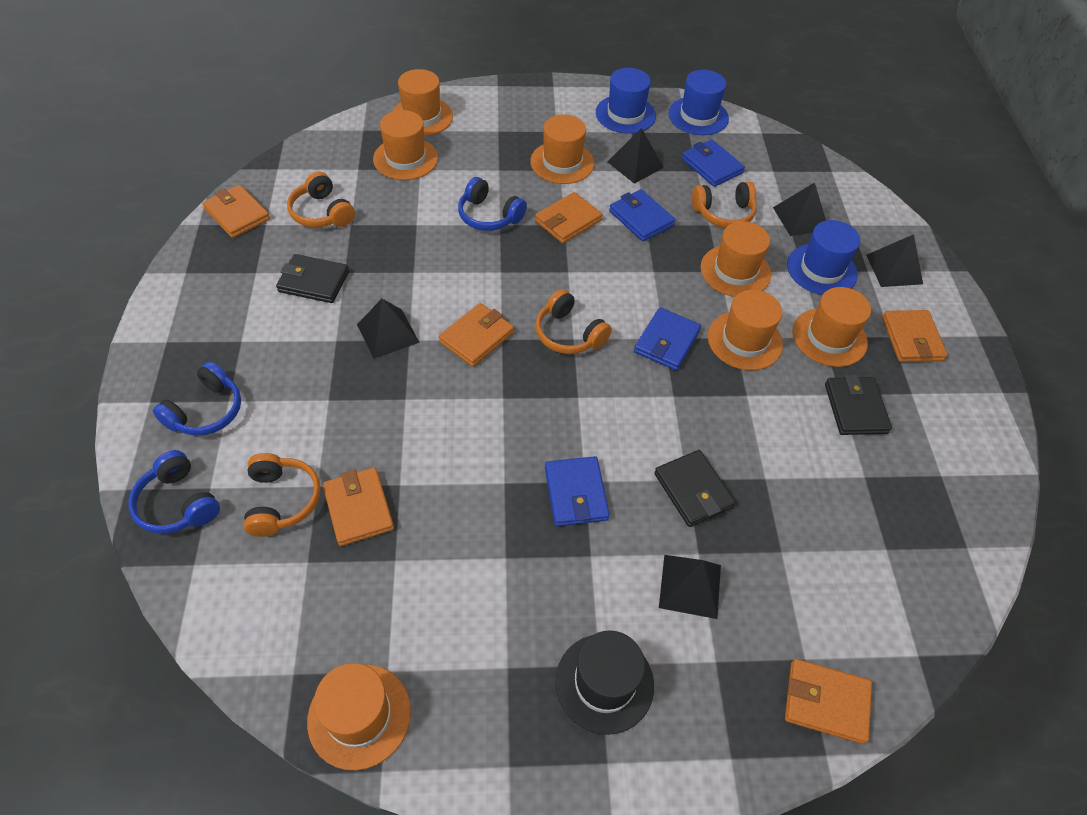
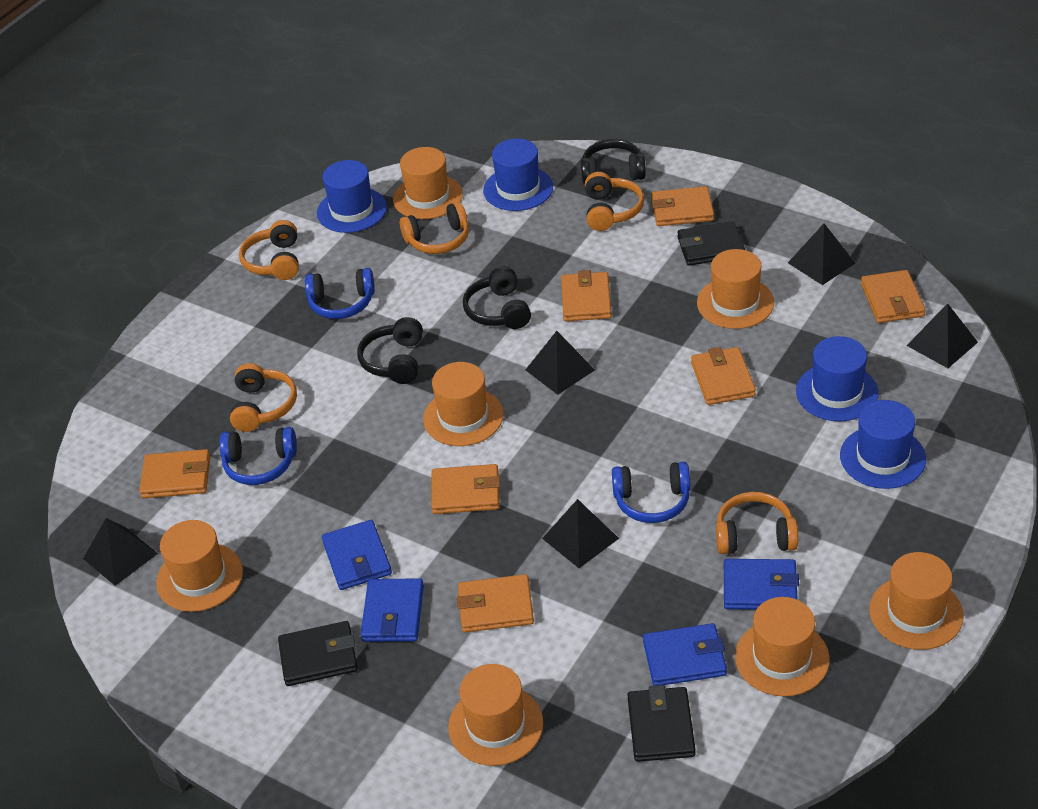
black hat: 1 -> 0
black headphones: 0 -> 3
blue hat: 3 -> 4
orange headphones: 4 -> 5
orange wallet: 6 -> 7

